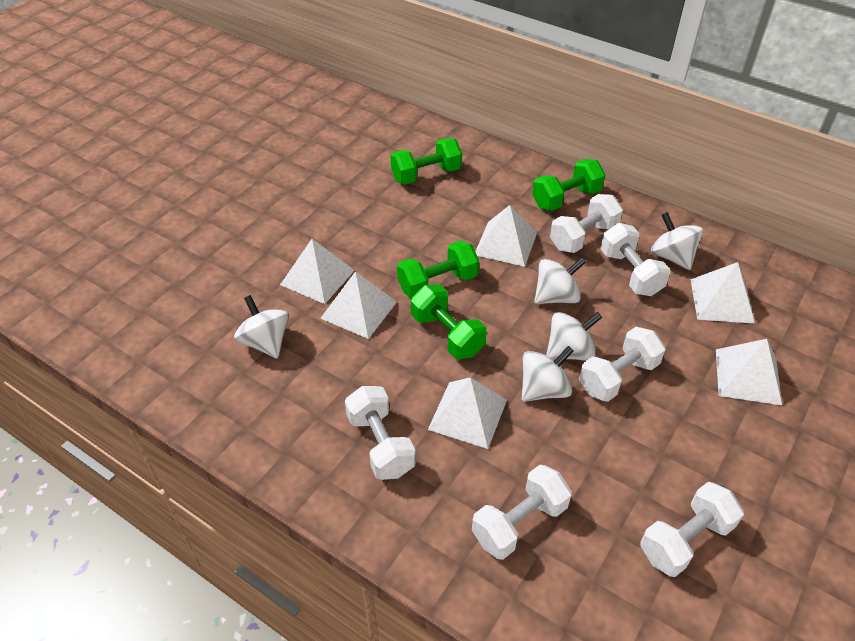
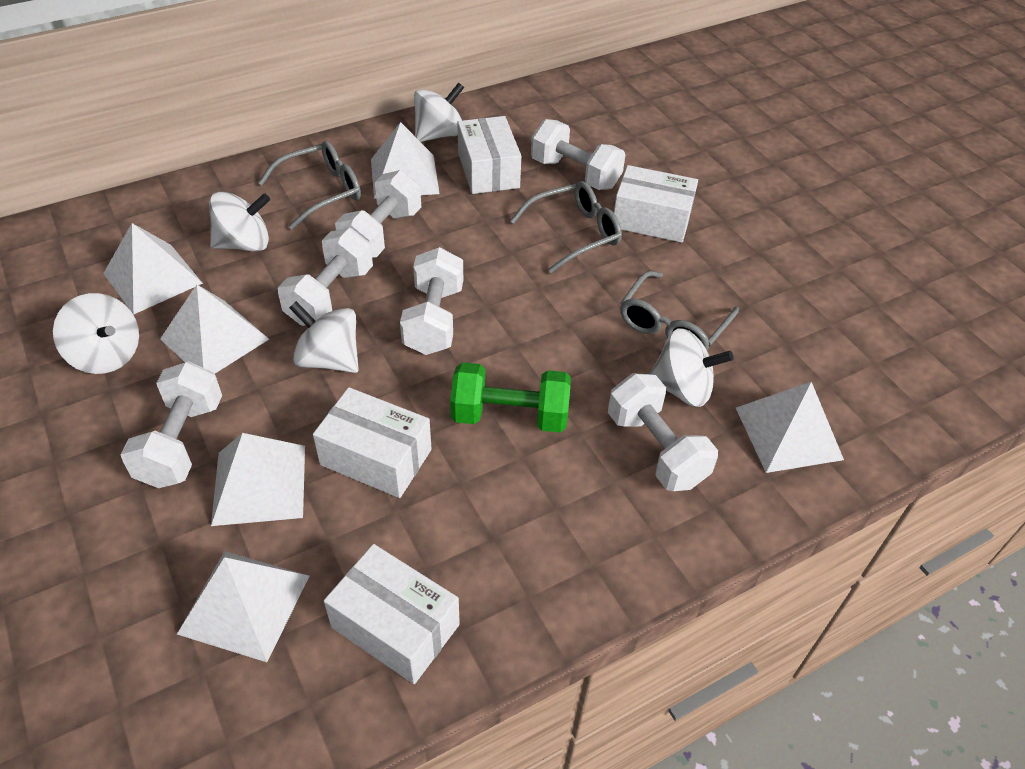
green dumbbell: 4 -> 1
grey glasses: 0 -> 3
white box: 0 -> 4

